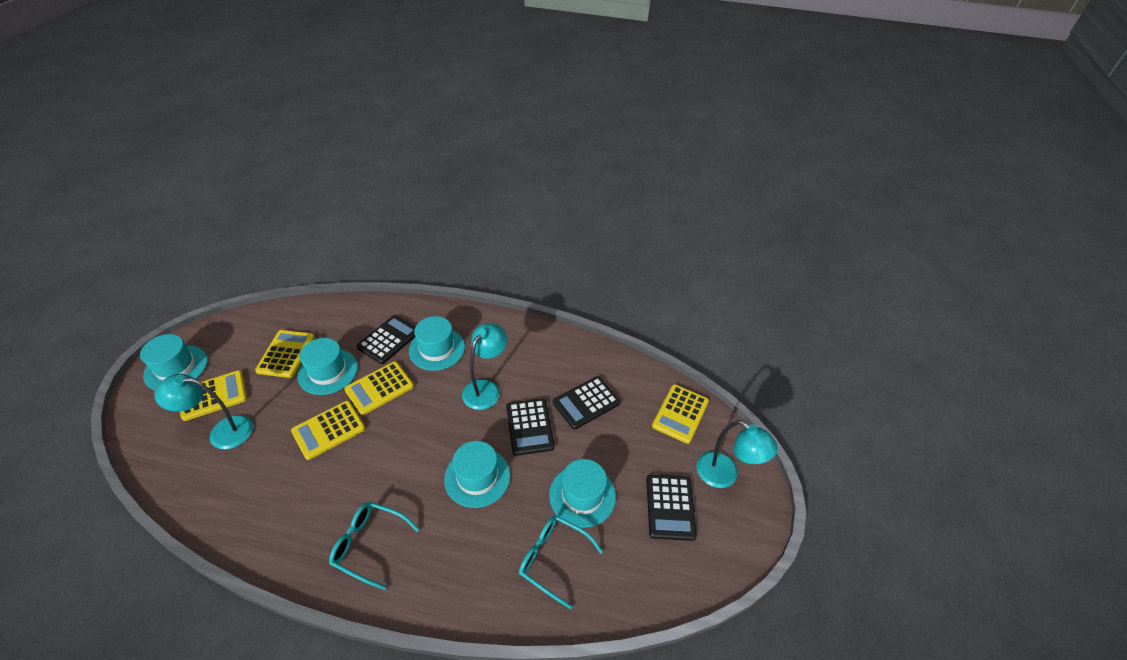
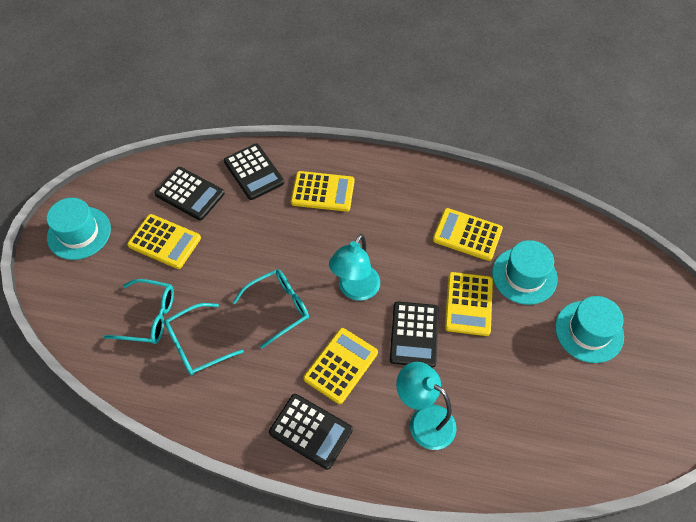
turquoise glasses: 2 -> 3
turquoise hat: 5 -> 3
turquoise lamp: 3 -> 2

